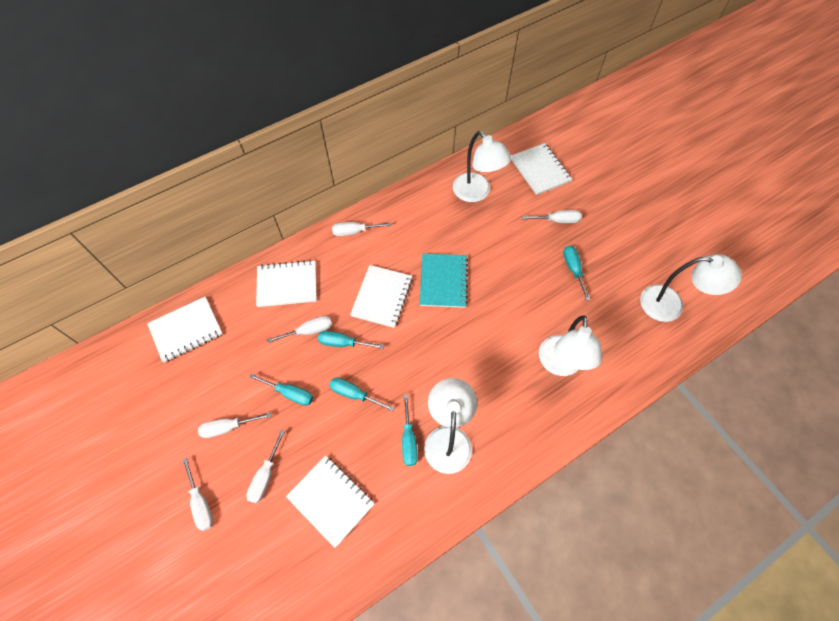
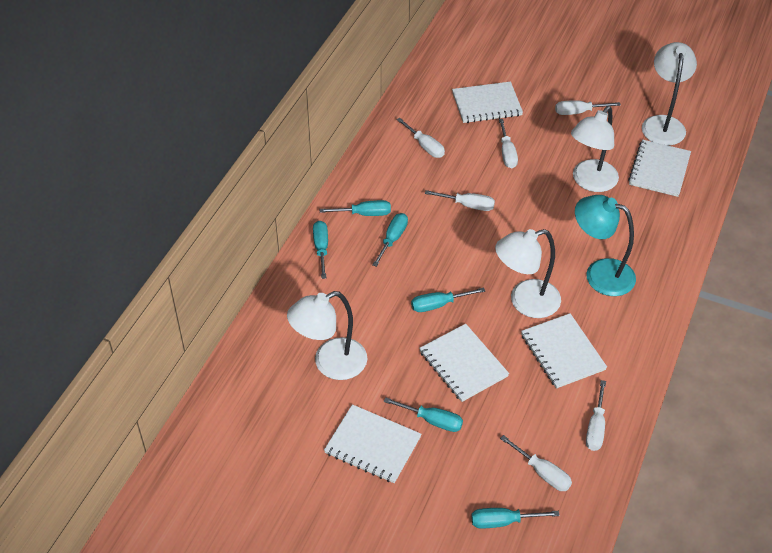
turquoise lamp: 0 -> 1
turquoise notebook: 1 -> 0
turquoise screwdriver: 5 -> 6

